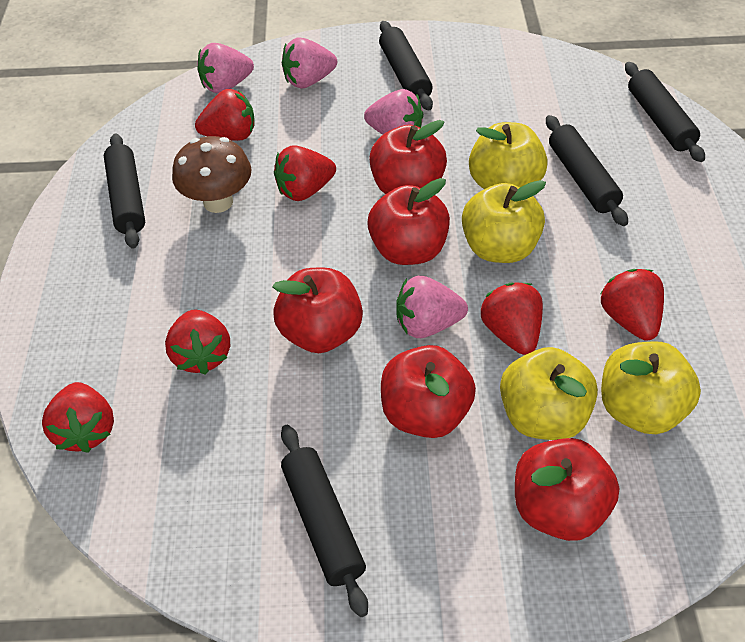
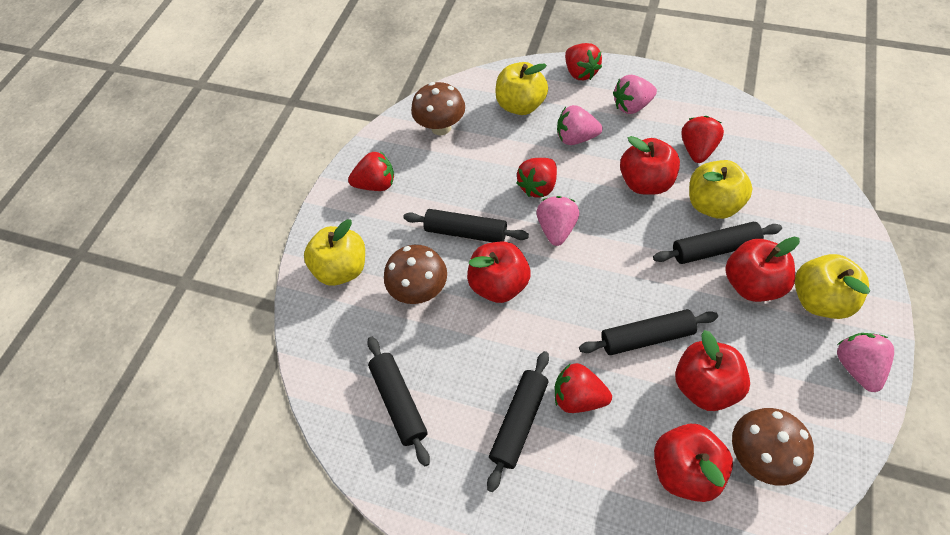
brown mushroom: 1 -> 3
red strawberry: 6 -> 5

